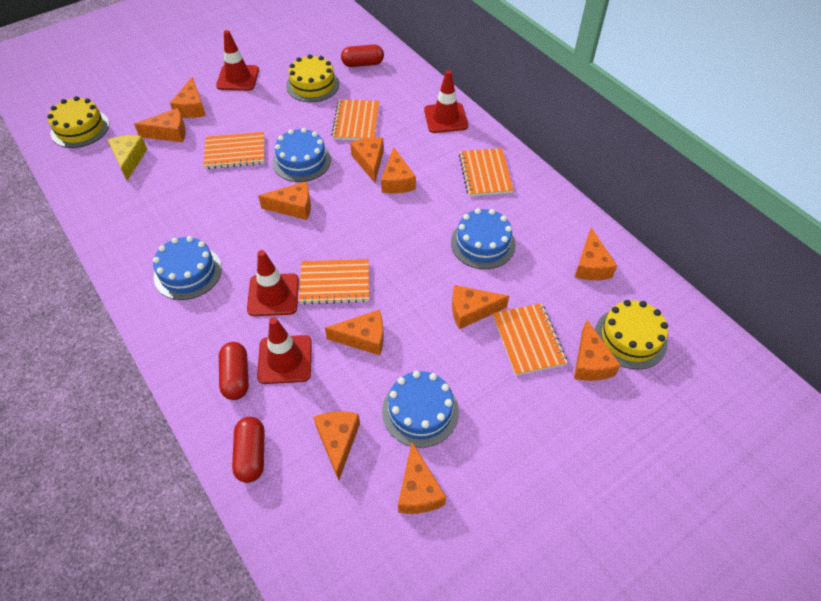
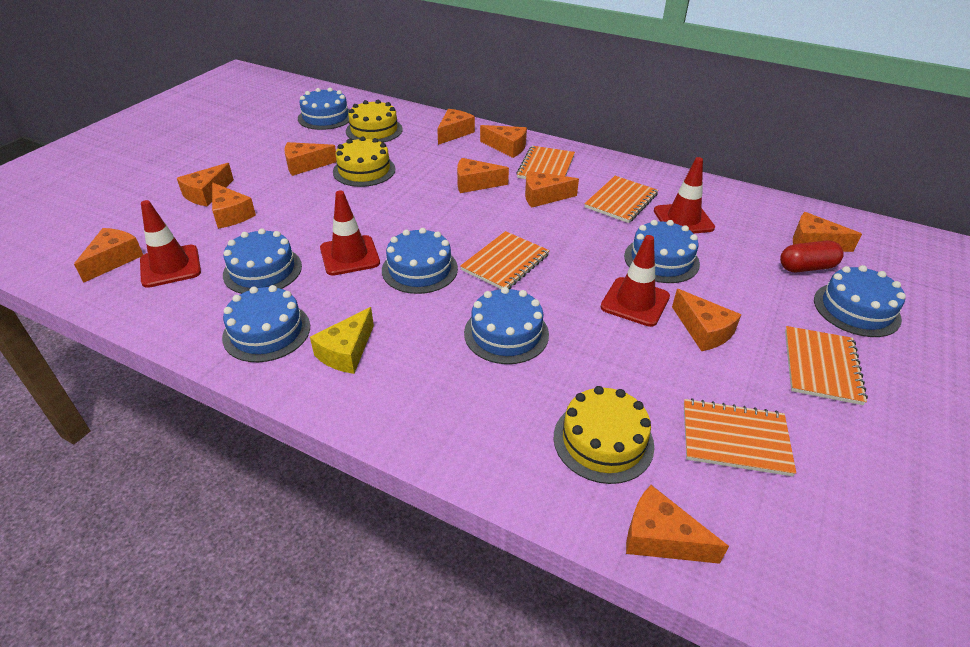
blue cake: 4 -> 7
red capsule: 3 -> 1

